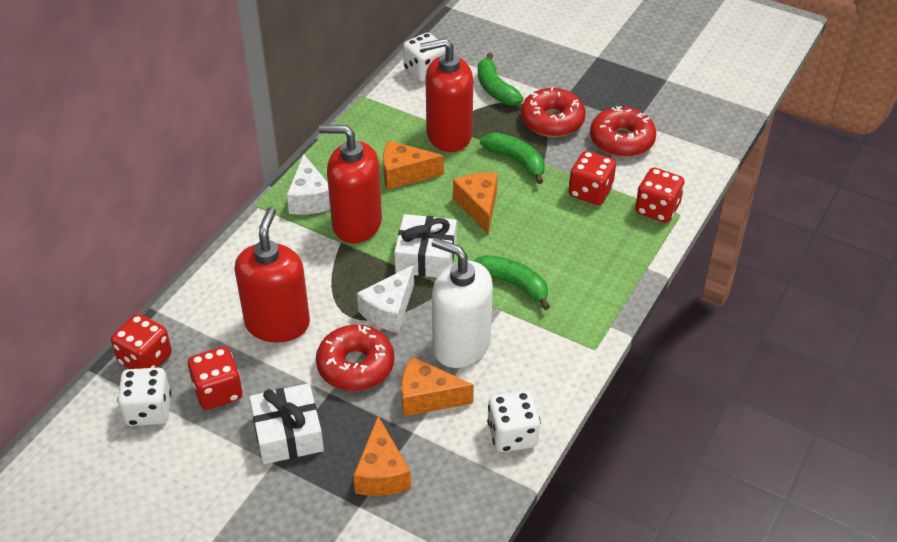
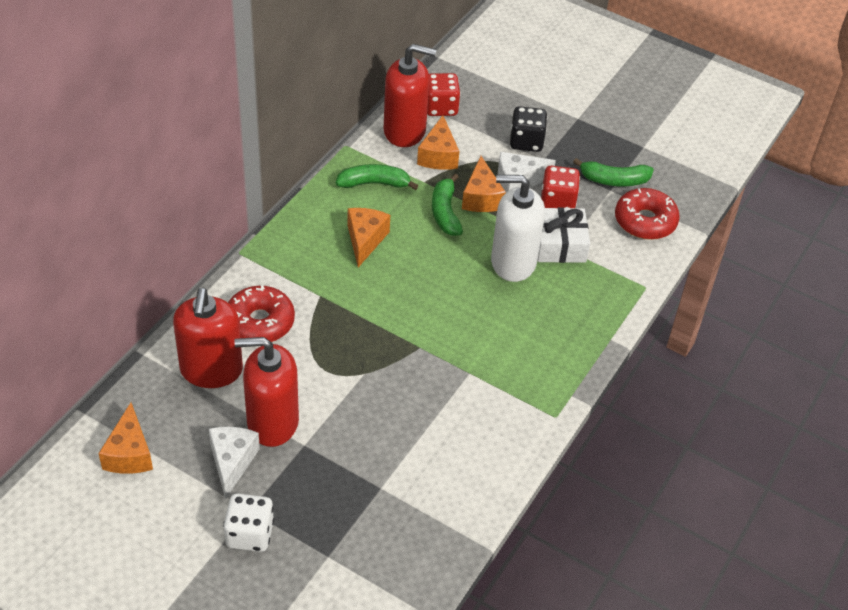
black dice: 0 -> 1
red dice: 4 -> 2
red donut: 3 -> 2
white dice: 3 -> 1
white gift: 2 -> 1

